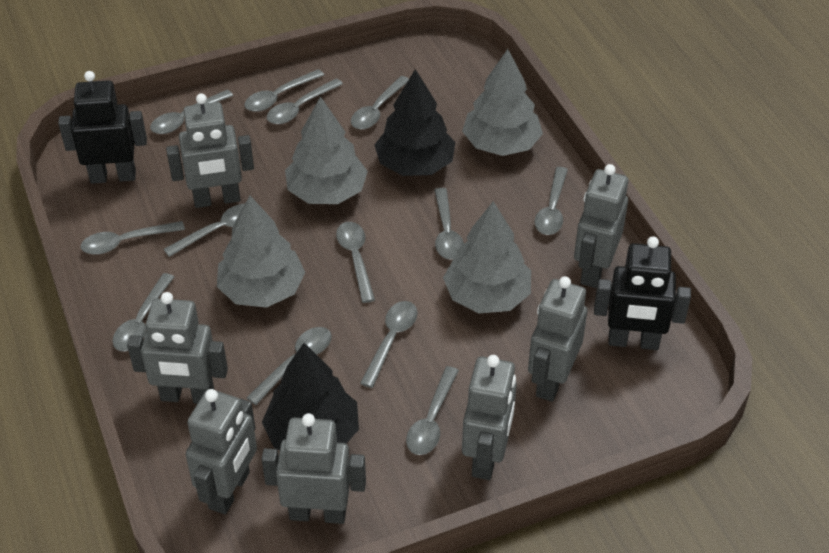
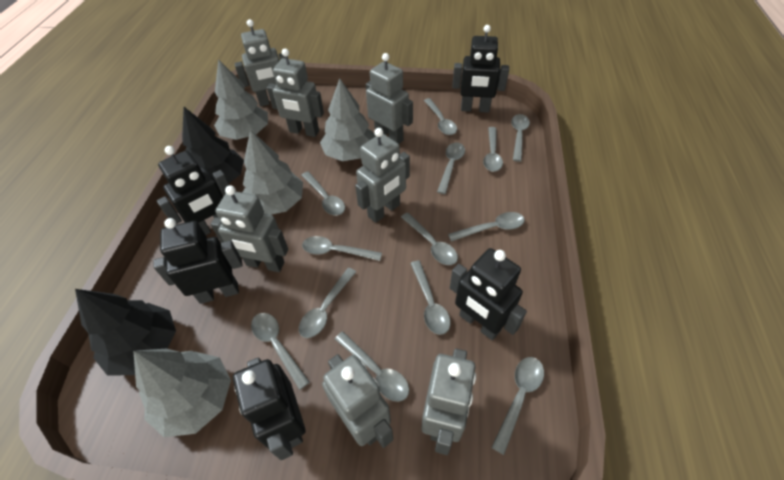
black robot: 2 -> 5

